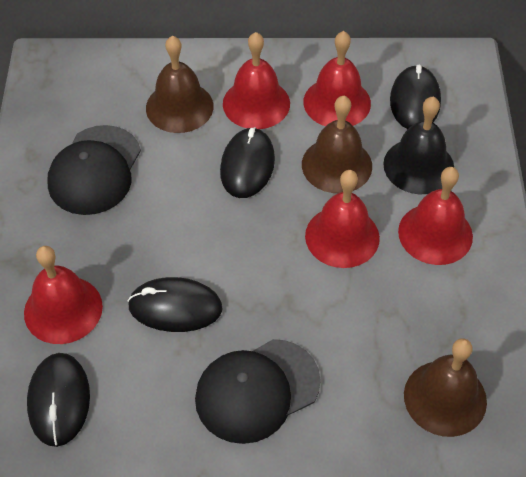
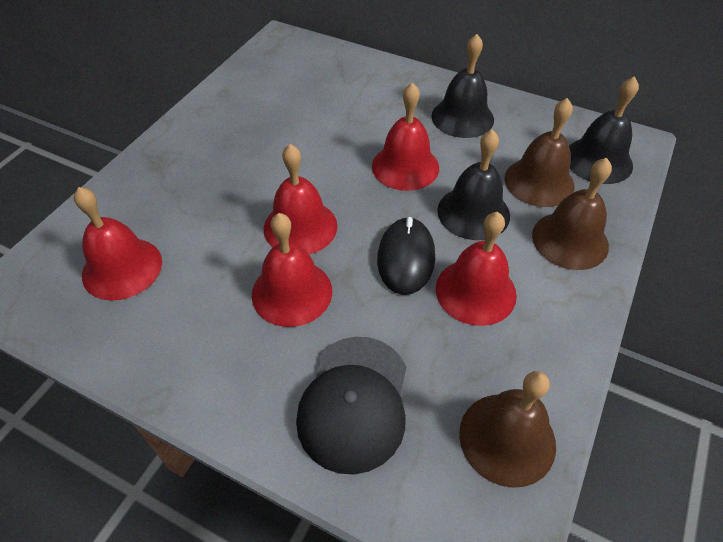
black bell: 1 -> 3
black cap: 2 -> 1
black mouse: 4 -> 1

